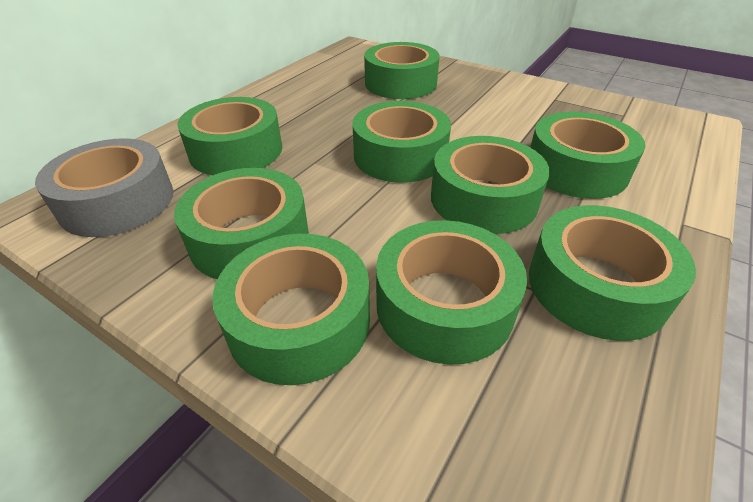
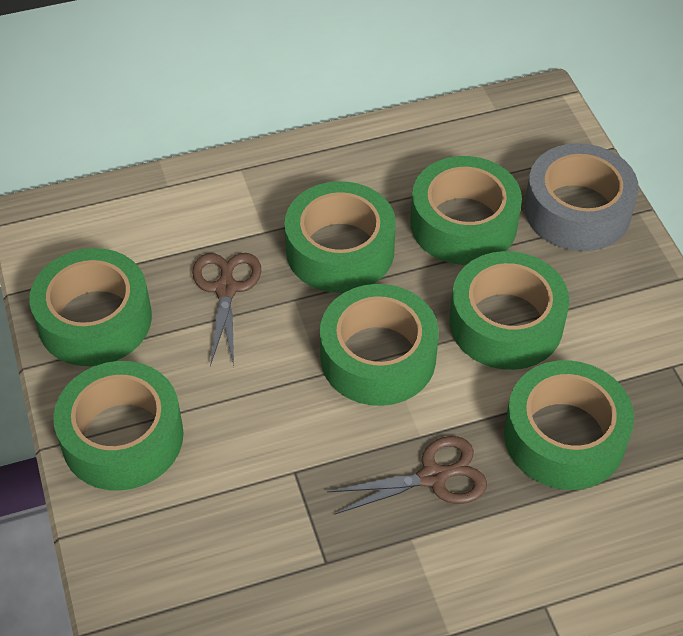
brown scissors: 0 -> 2
green tape: 9 -> 7

